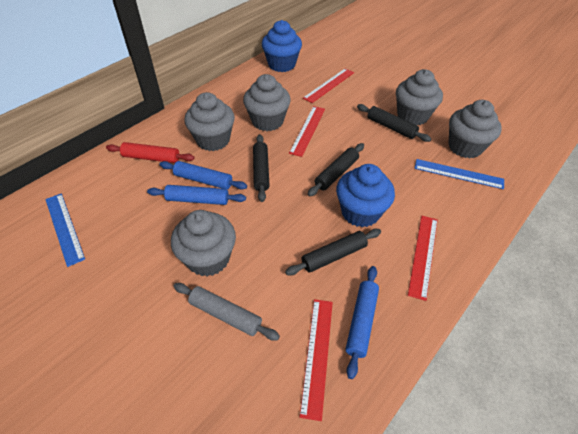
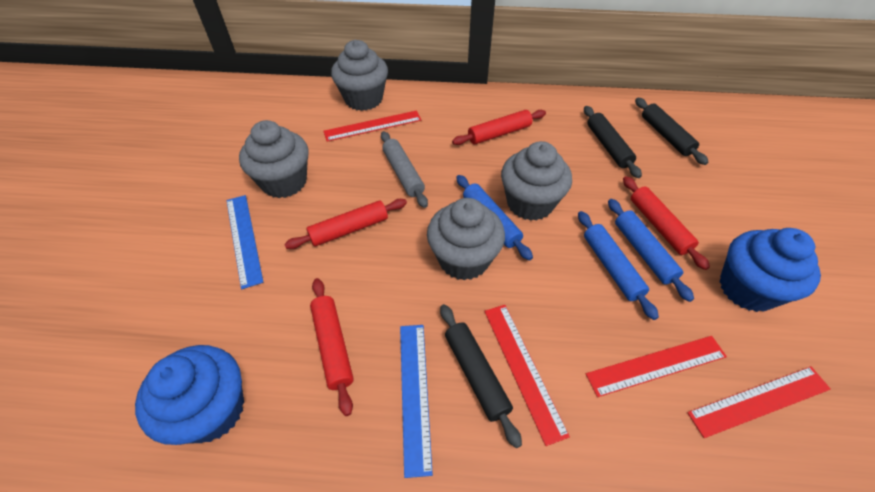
black rolling pin: 4 -> 3
grey cupcake: 5 -> 4
red rolling pin: 1 -> 4

